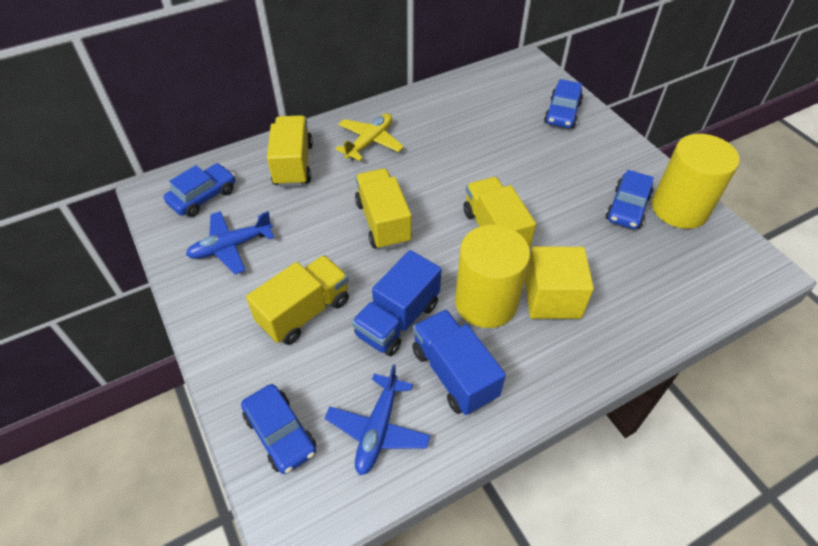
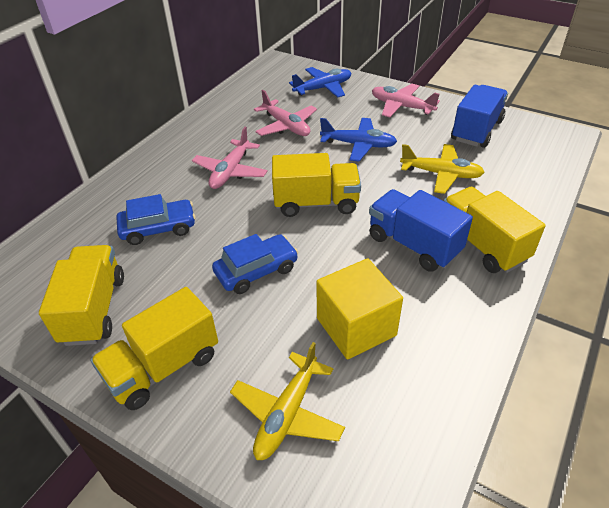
blue car: 4 -> 2
pink plane: 0 -> 3
yellow cylinder: 2 -> 0
yellow plane: 1 -> 2

